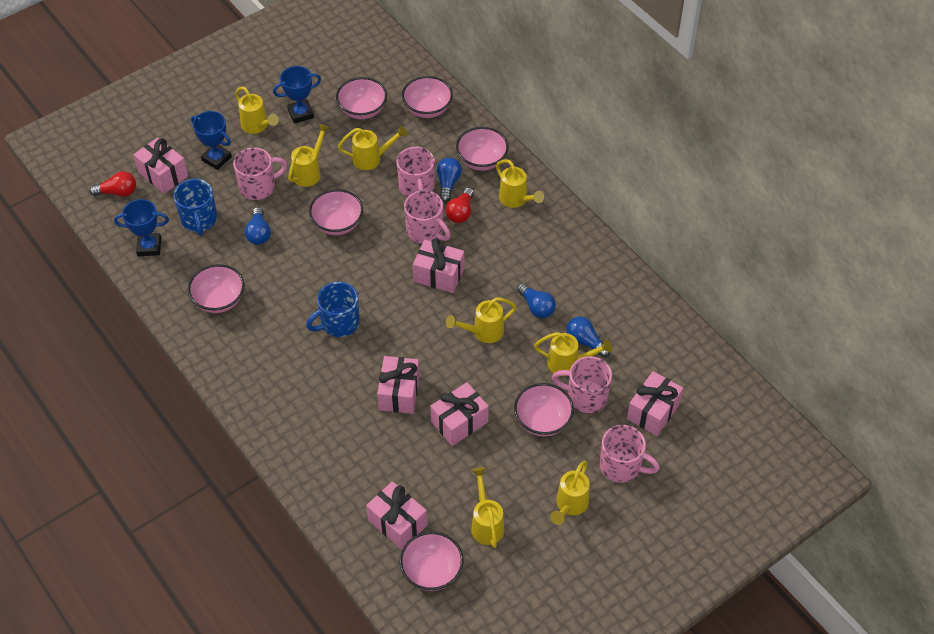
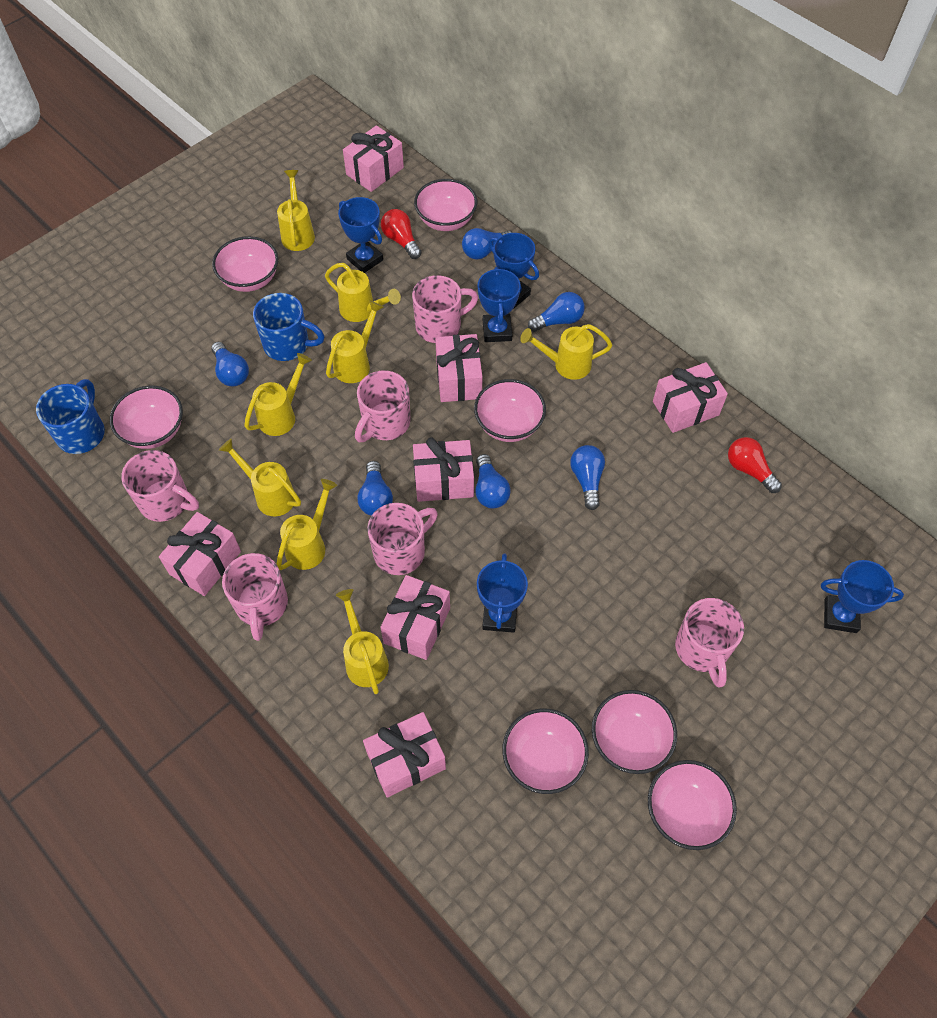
blue light bulb: 4 -> 6
blue trophy: 3 -> 5
pink gift: 6 -> 7
pink mug: 5 -> 6

